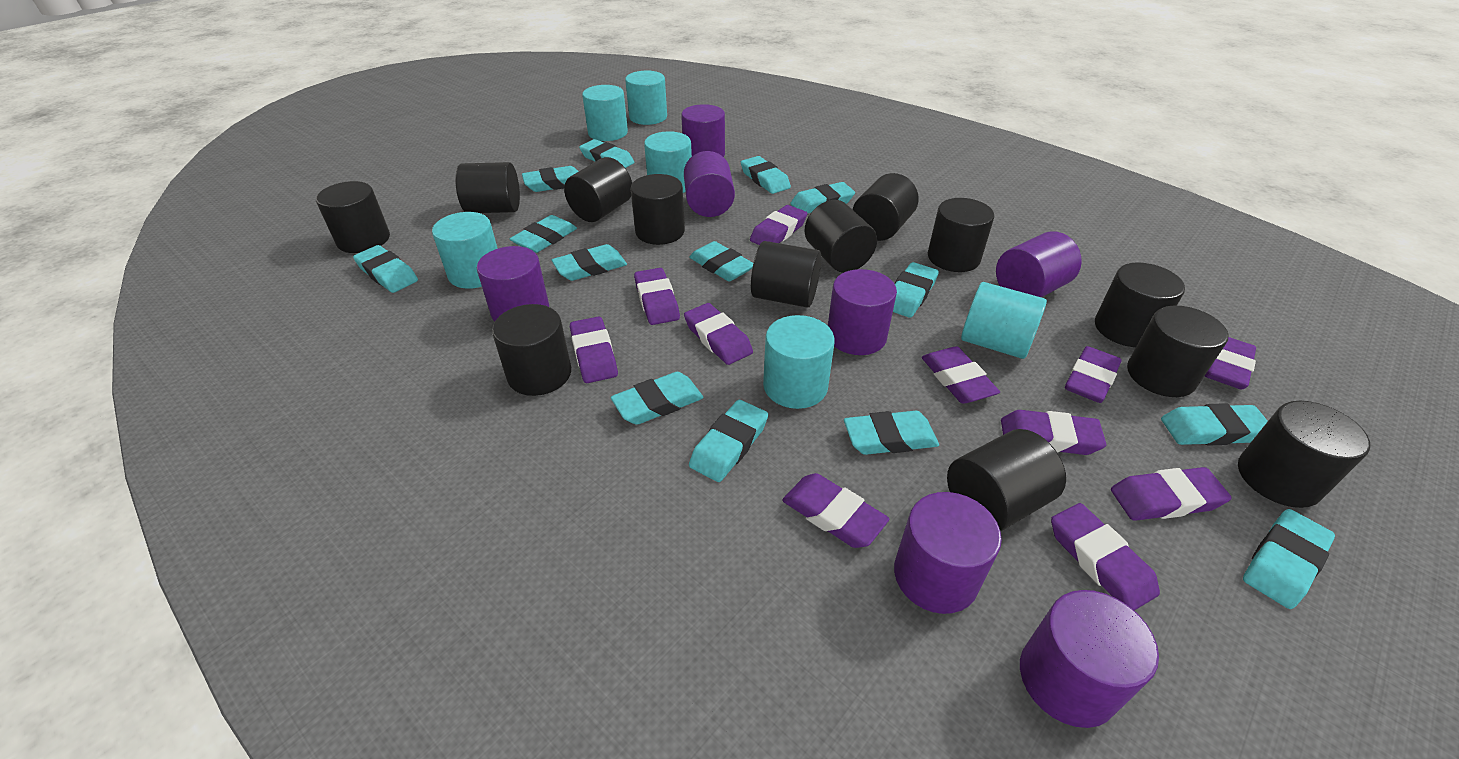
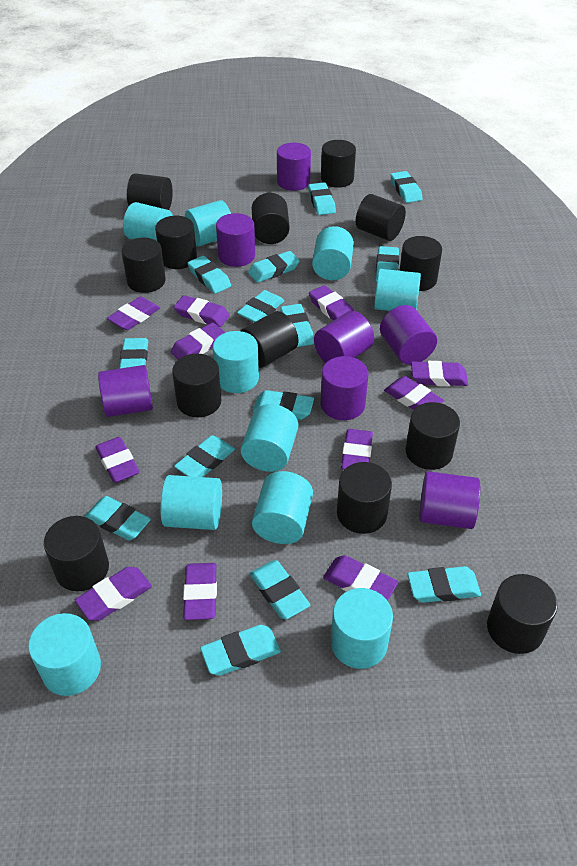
turquoise cylinder: 6 -> 10

